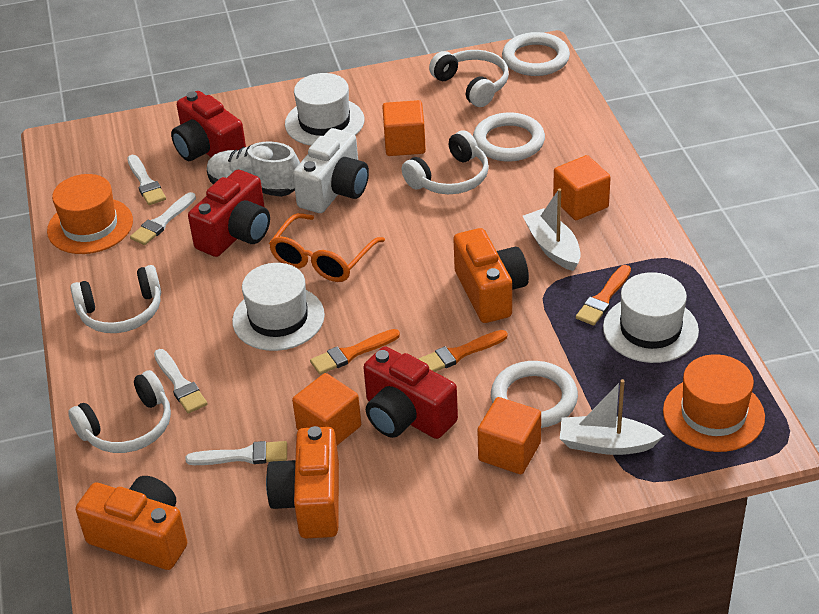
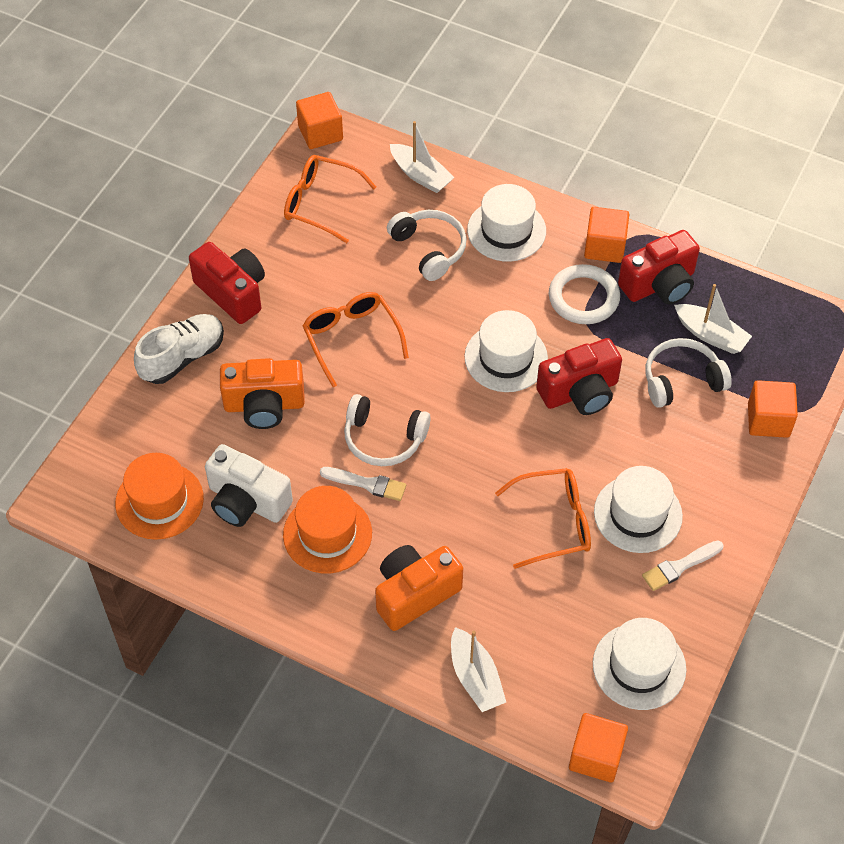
orange brush: 3 -> 0
orange camera: 3 -> 2
orange glasses: 1 -> 3
white boat: 2 -> 3
white brush: 4 -> 2
white hat: 3 -> 4
white headphones: 4 -> 3
white ring: 3 -> 1

